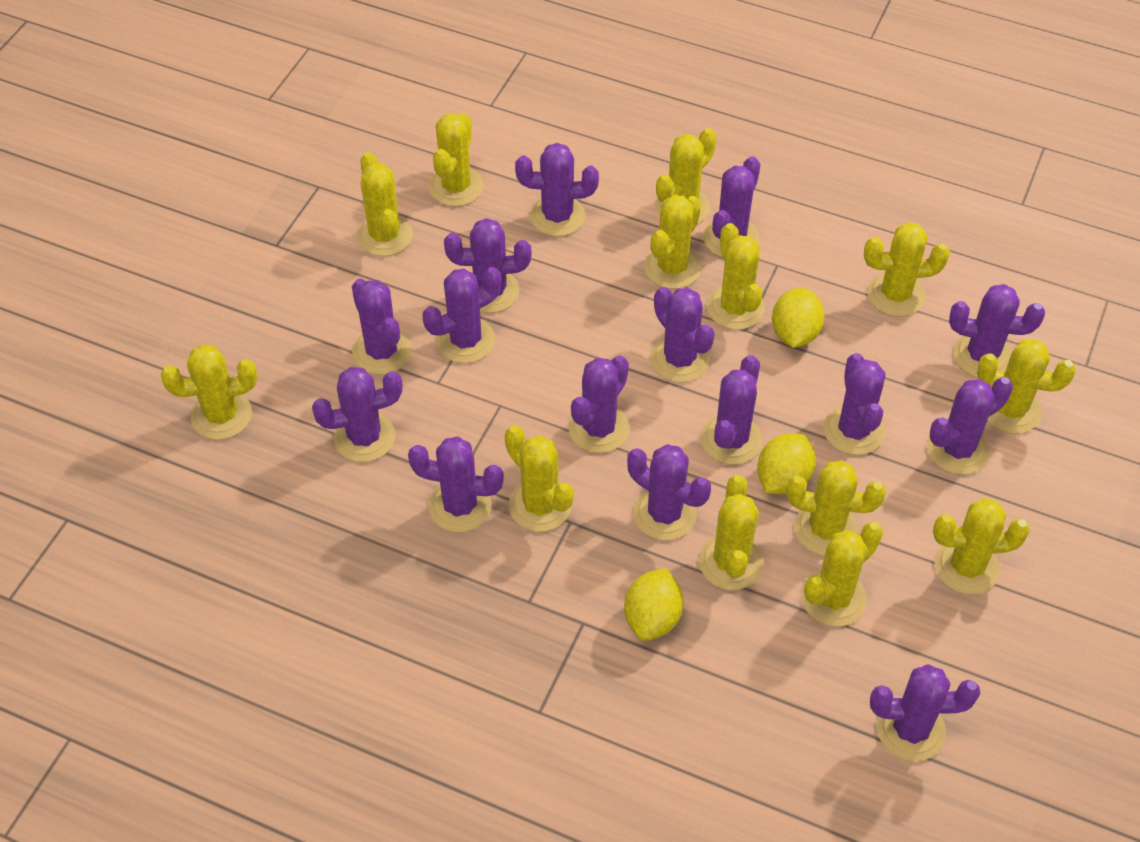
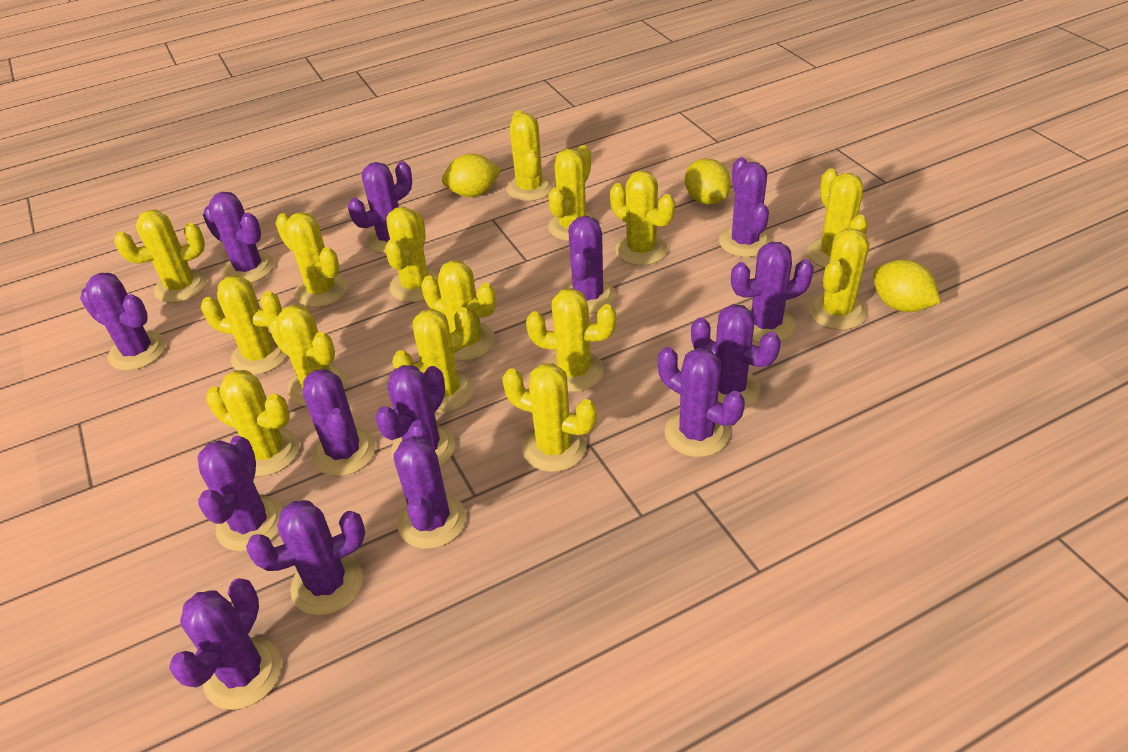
purple cactus: 15 -> 14
yellow cactus: 13 -> 15

